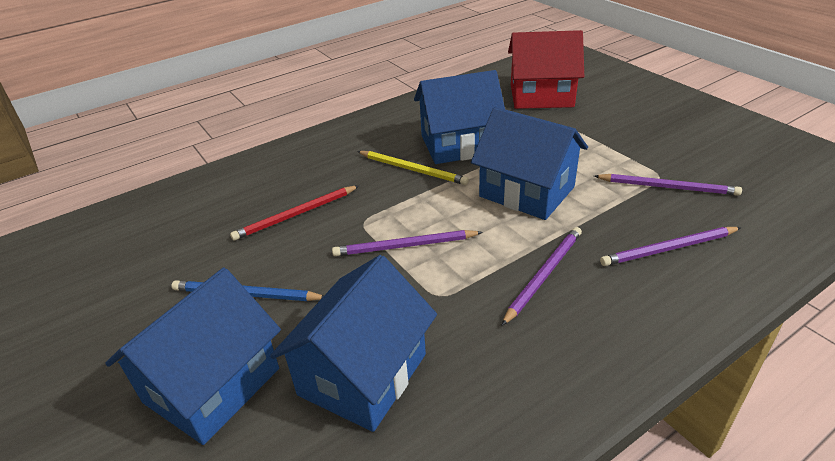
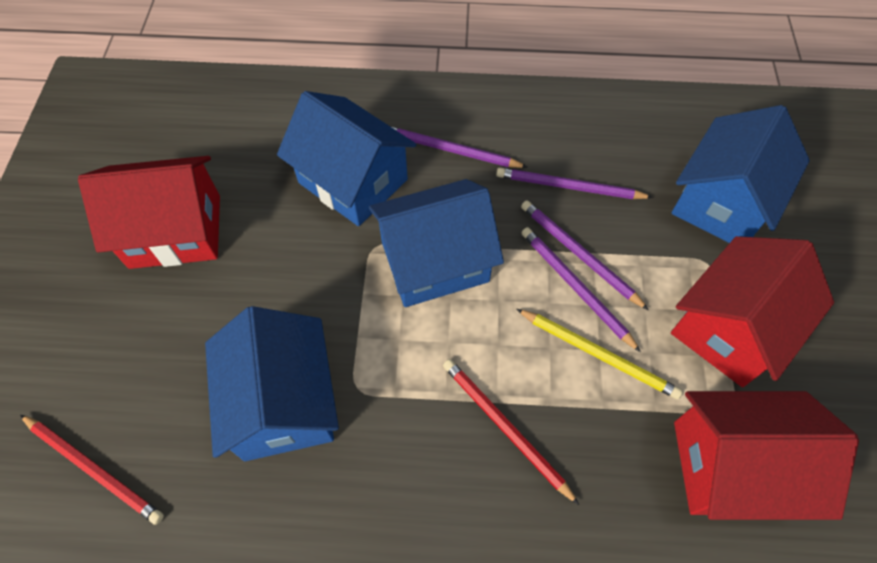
blue pencil: 1 -> 0
red house: 1 -> 3
red pencil: 1 -> 2

